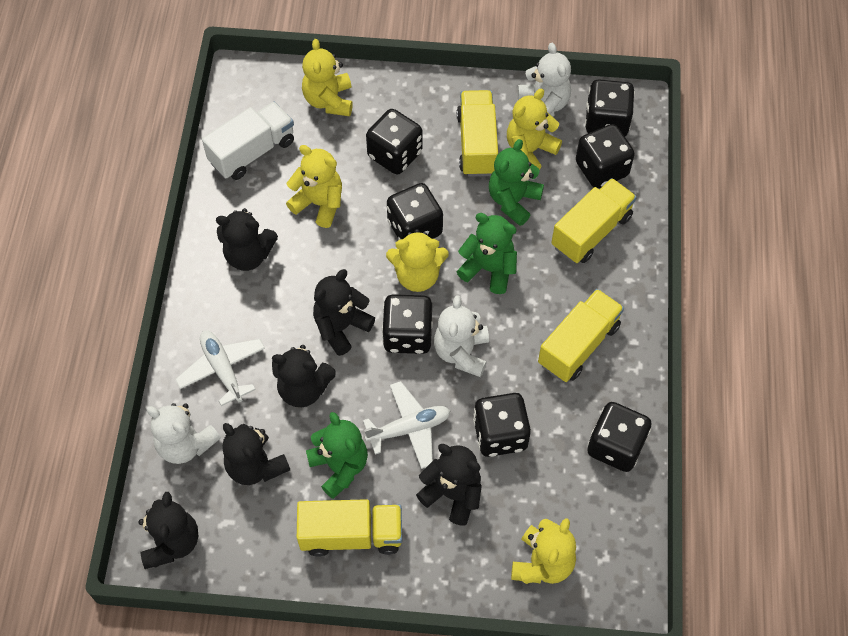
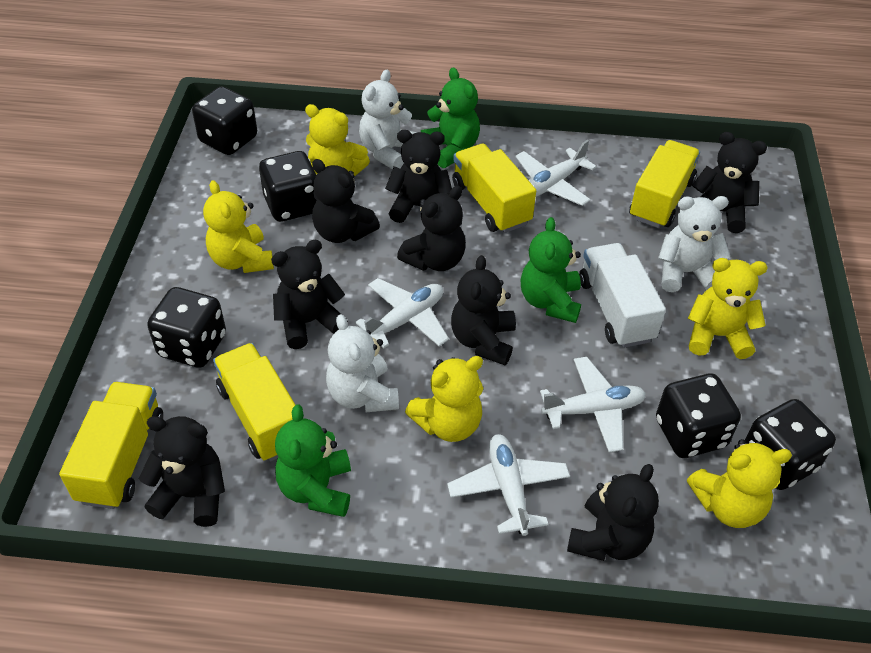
black dice: 7 -> 5
black teddy bear: 6 -> 8
white plane: 2 -> 4

